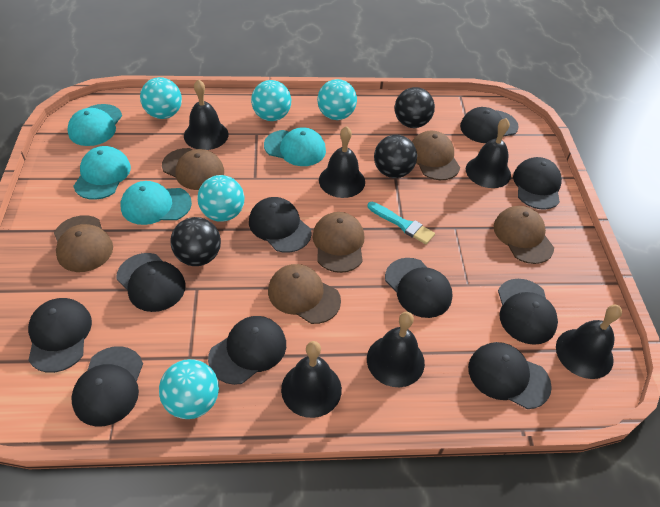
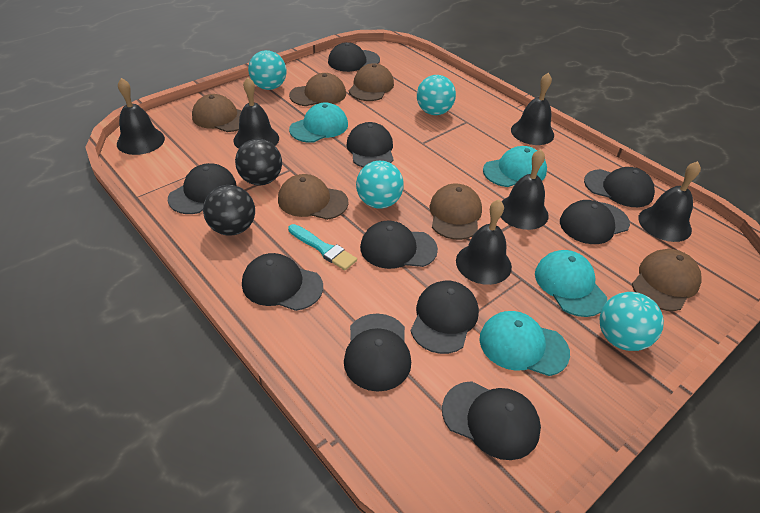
black ball: 3 -> 2
turquoise ball: 5 -> 4

